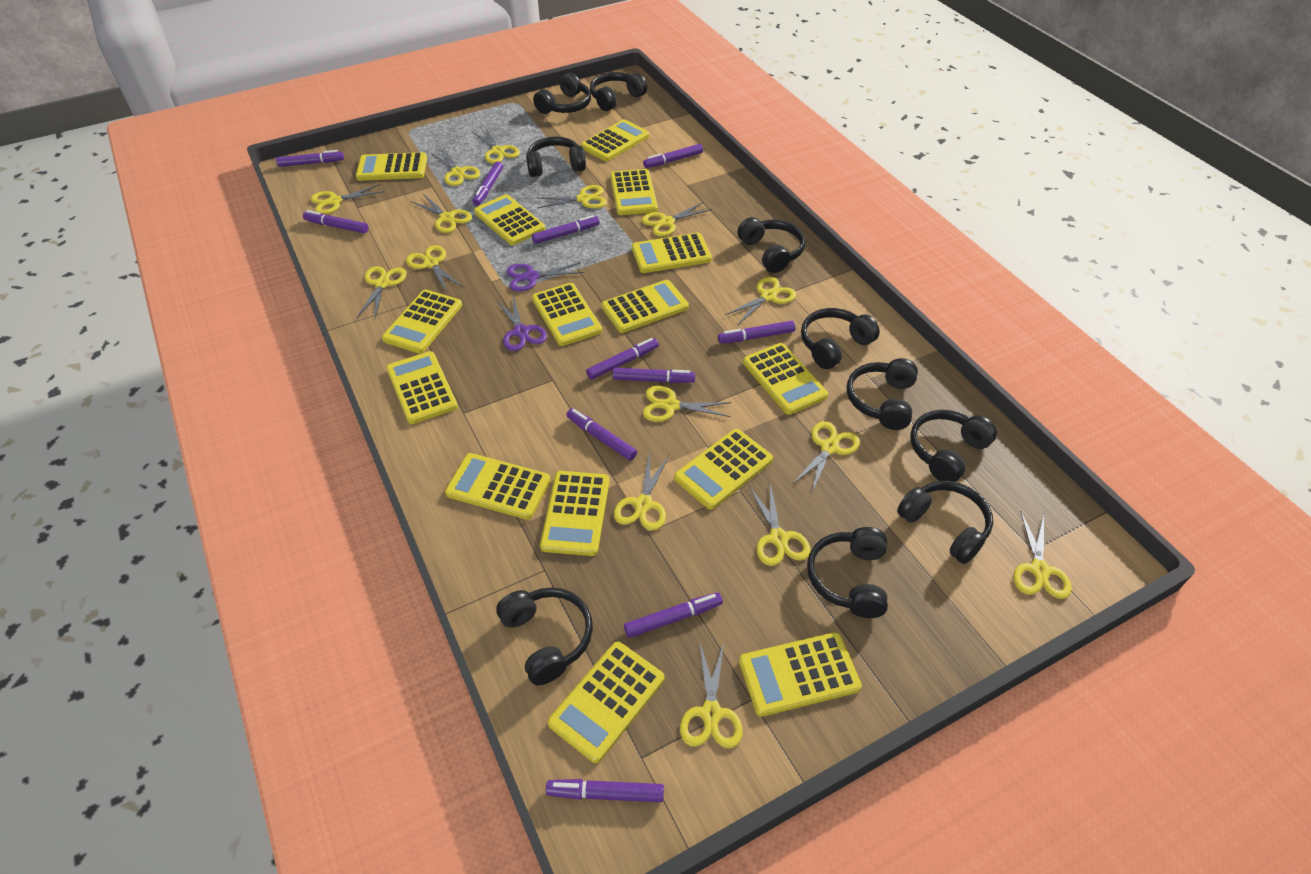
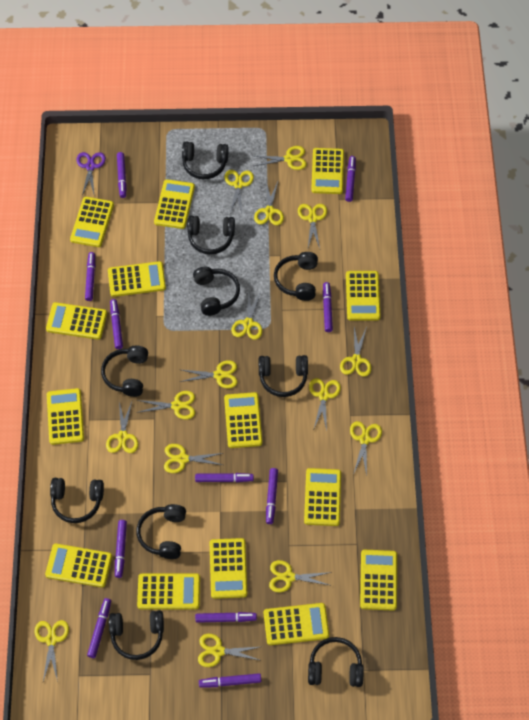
purple scissors: 2 -> 1
yellow calculator: 15 -> 14

